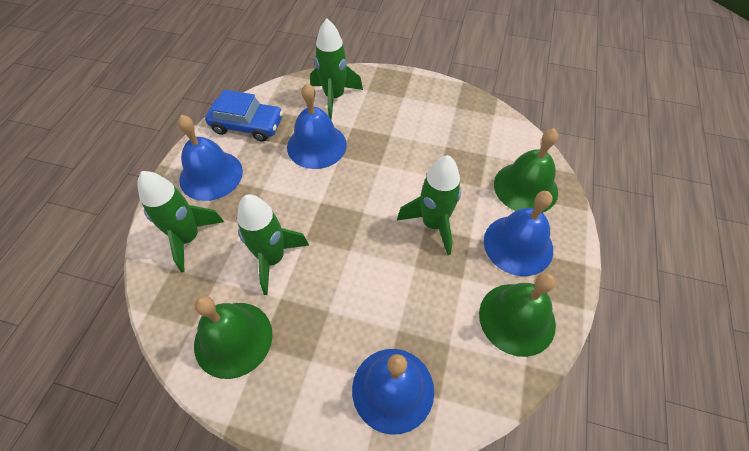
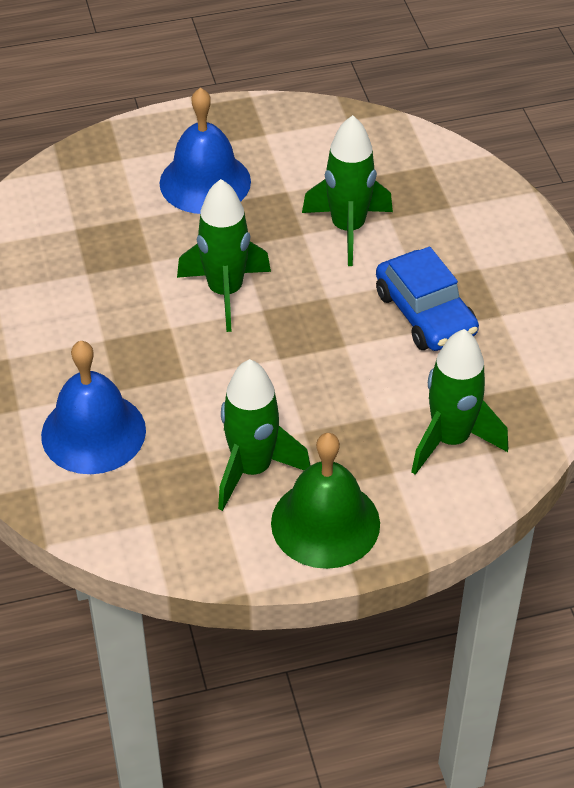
blue bell: 4 -> 2
green bell: 3 -> 1

